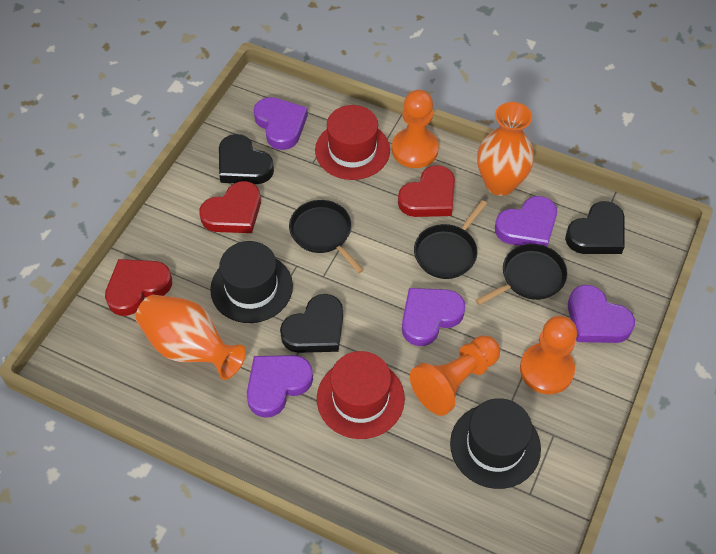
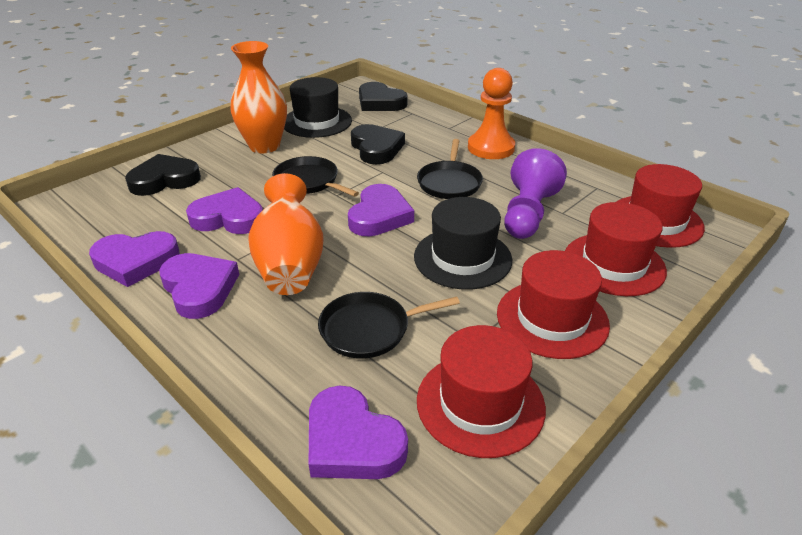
orange pawn: 3 -> 1
purple pawn: 0 -> 1
red hat: 2 -> 4
red heart: 3 -> 0

